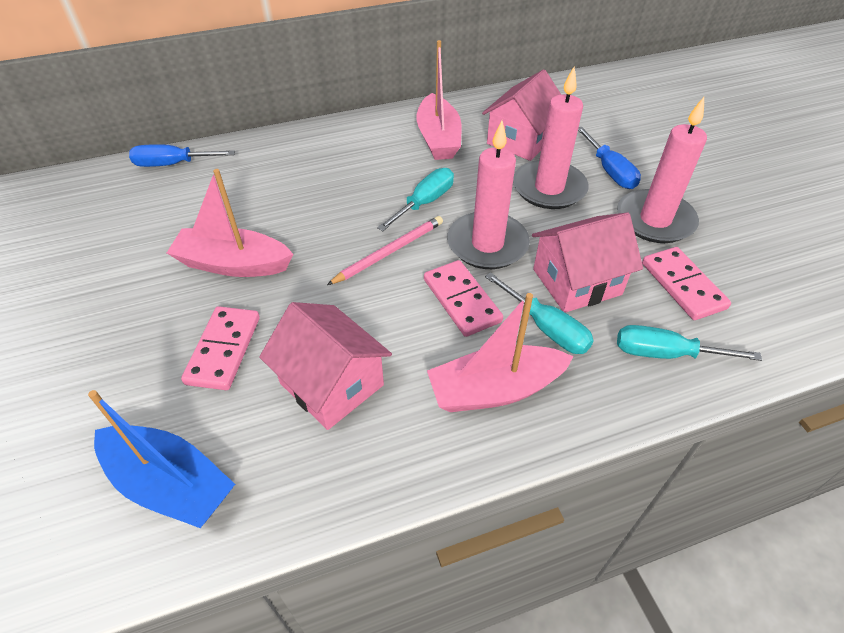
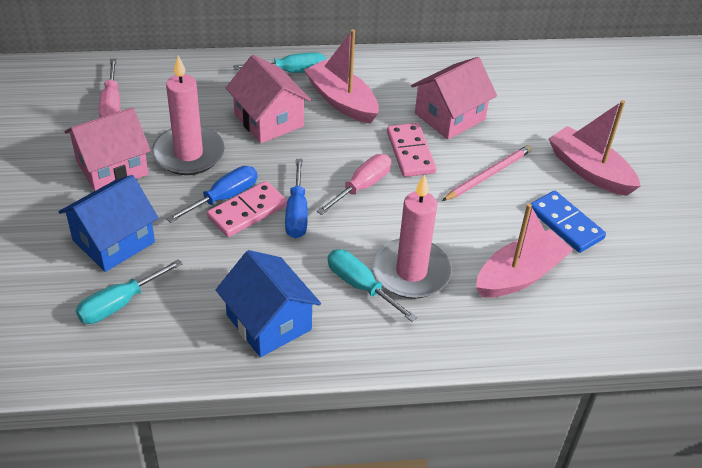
blue boat: 1 -> 0
blue domino: 0 -> 1
blue house: 0 -> 2
pink candle: 3 -> 2
pink domino: 3 -> 2
pink screwdriver: 0 -> 2

